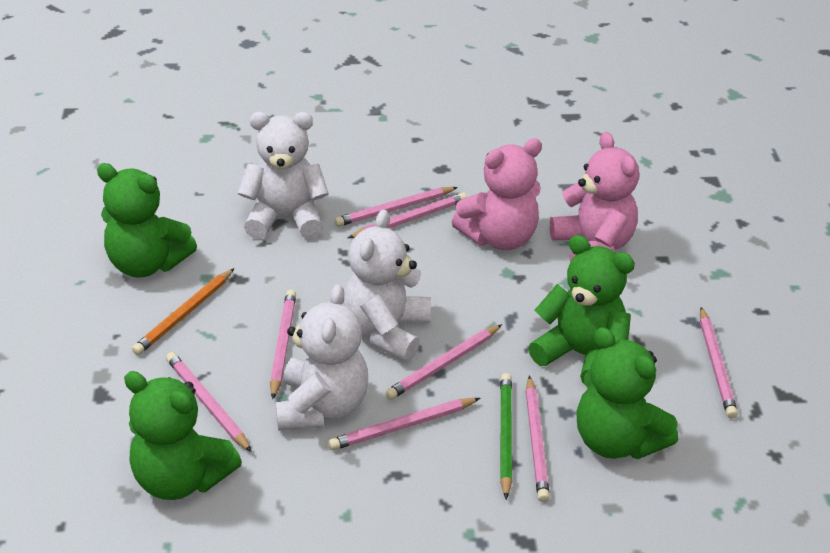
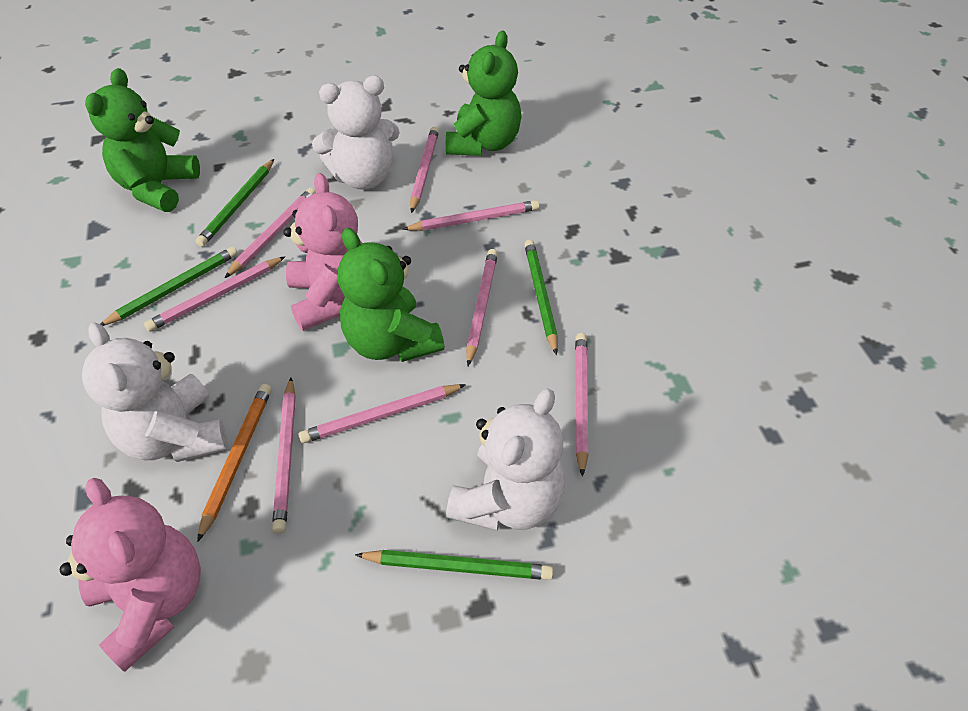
green pencil: 1 -> 4
green teddy bear: 4 -> 3

